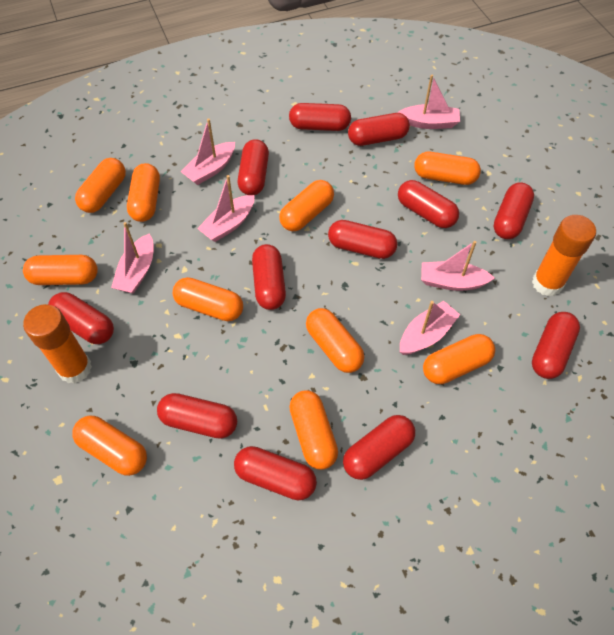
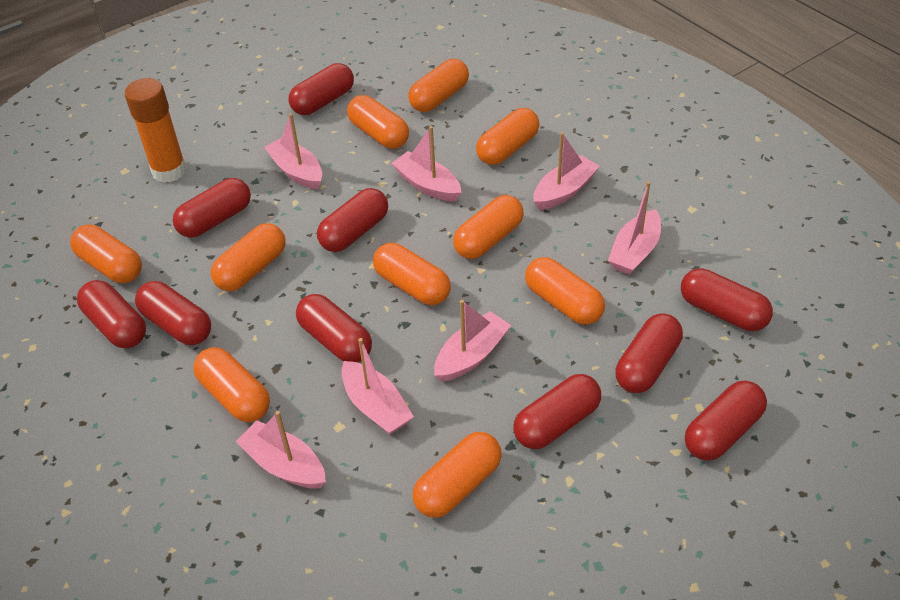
orange glue stick: 2 -> 1
pink boat: 6 -> 7
red capsule: 12 -> 10

